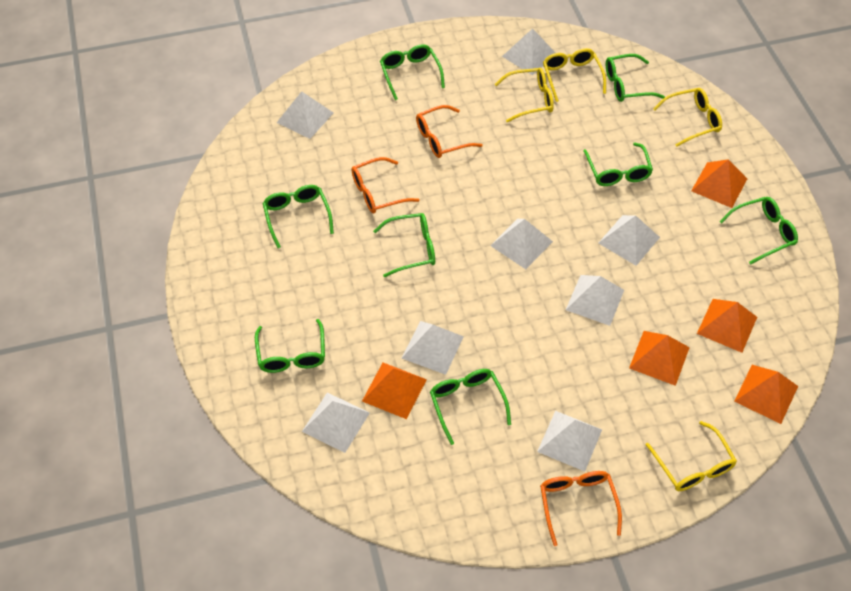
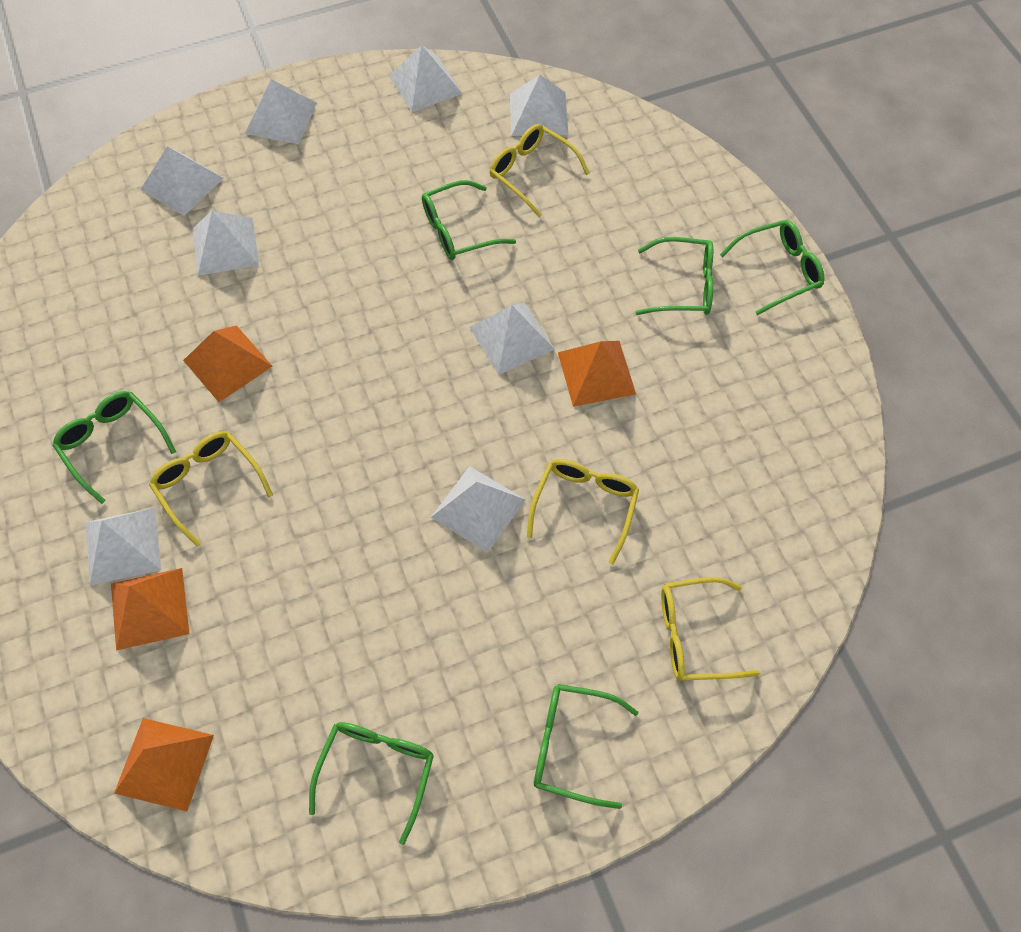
green glasses: 8 -> 6
orange glasses: 3 -> 0
orange pyramid: 5 -> 4

